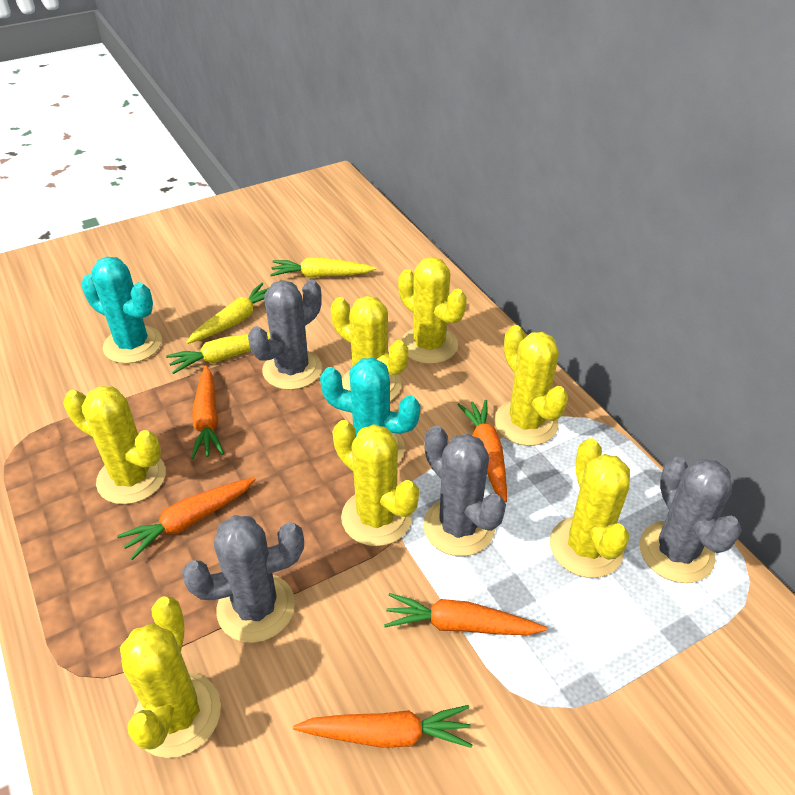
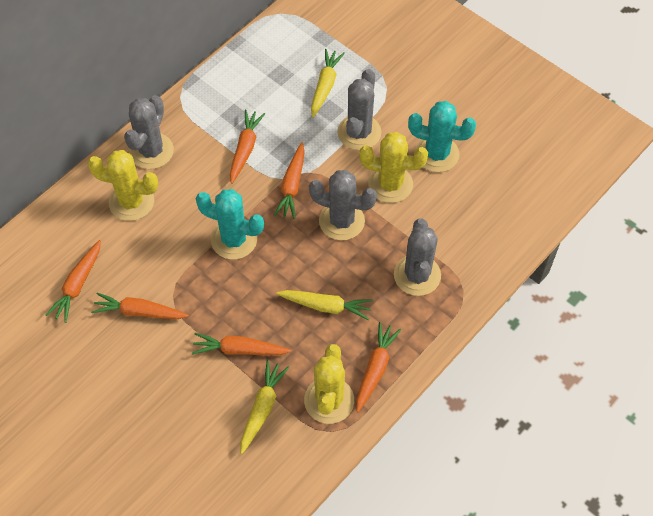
orange carrot: 5 -> 6
yellow cactus: 7 -> 3

